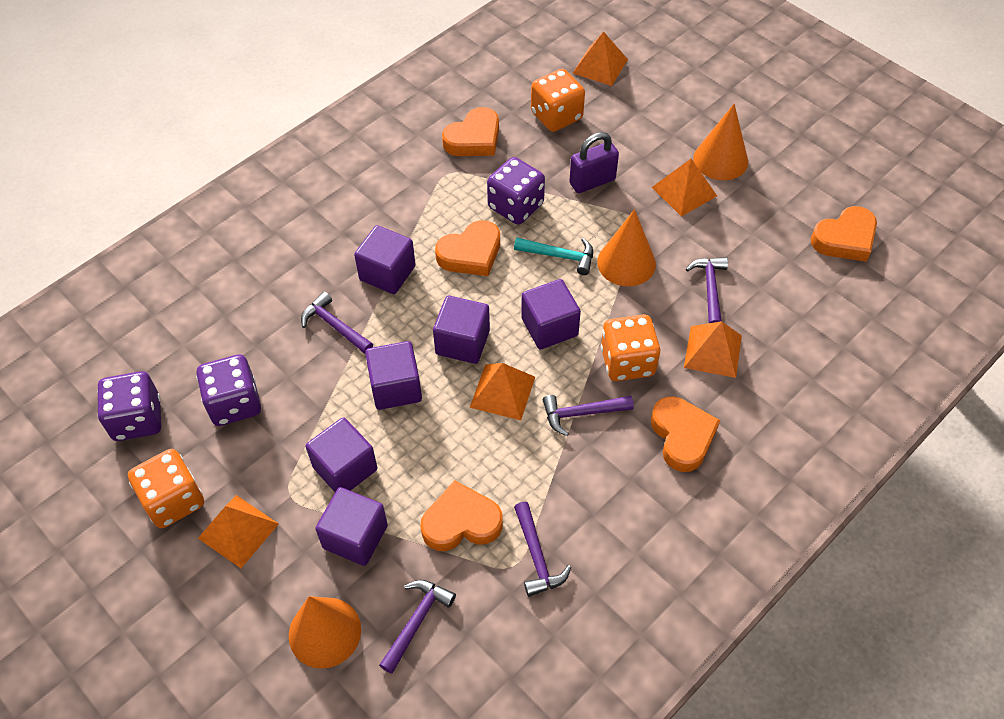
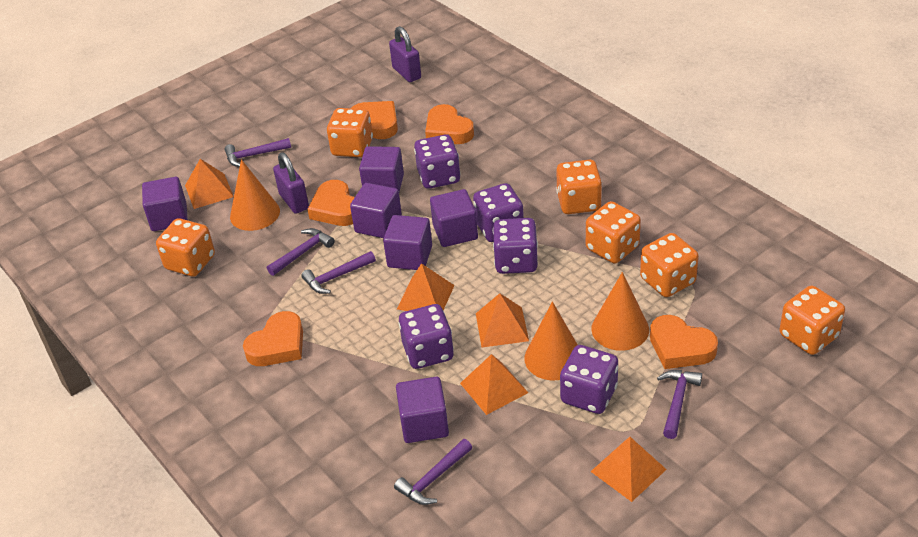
orange dice: 3 -> 6
purple dice: 3 -> 5
purple padlock: 1 -> 2
turquoise hammer: 1 -> 0

